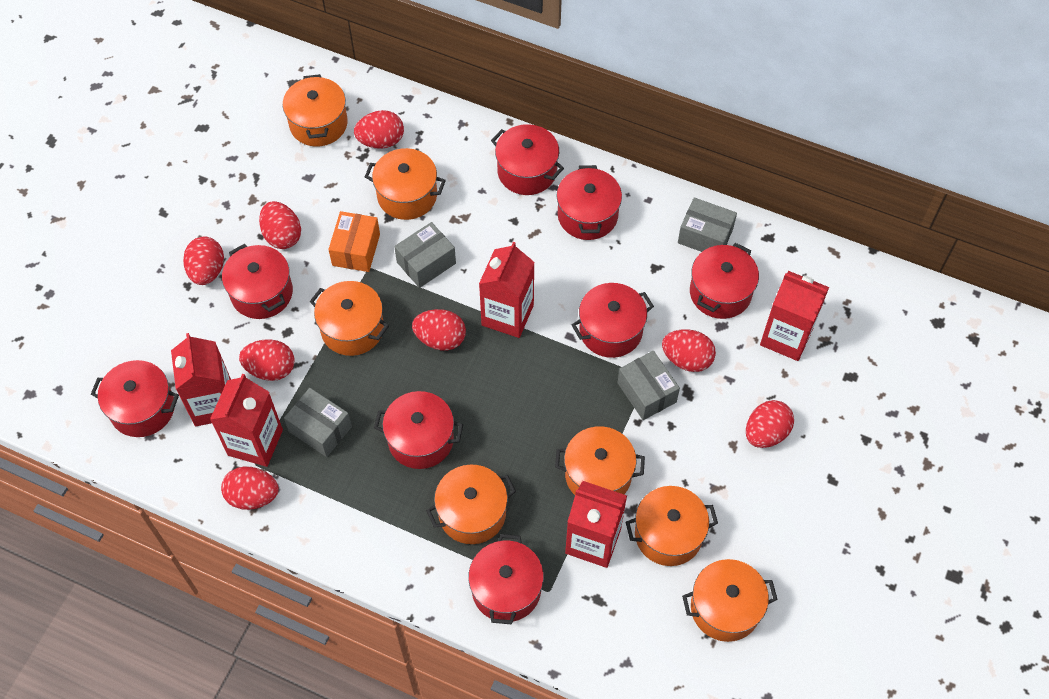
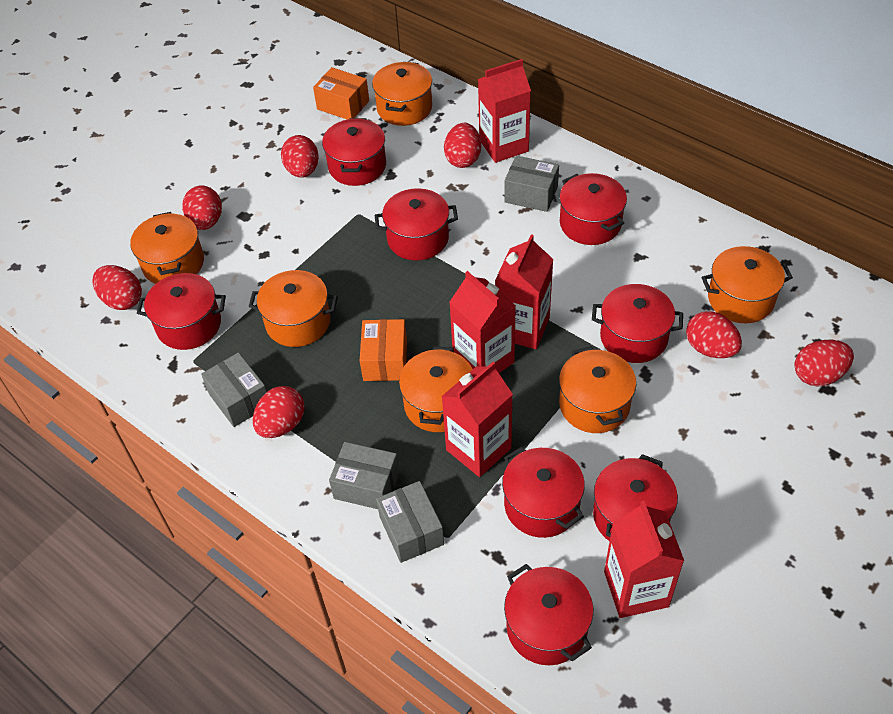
orange box: 1 -> 2
orange pot: 7 -> 6
red egg: 8 -> 7

